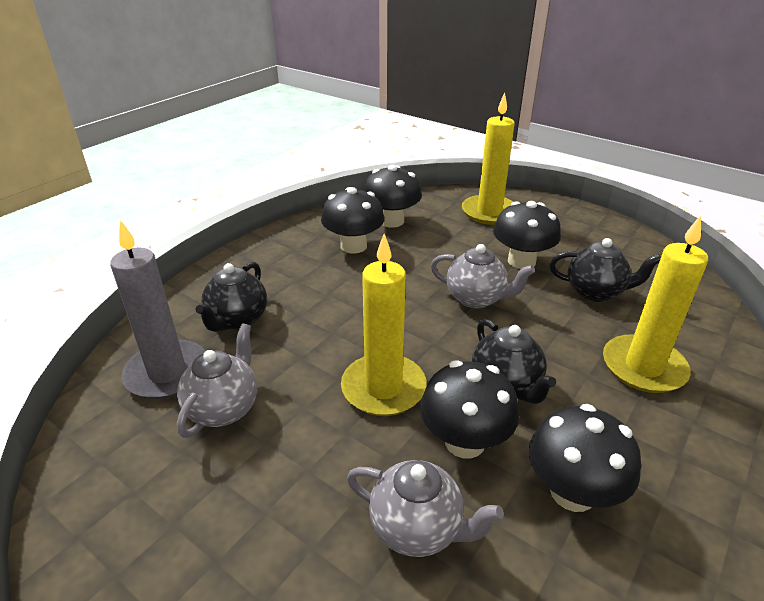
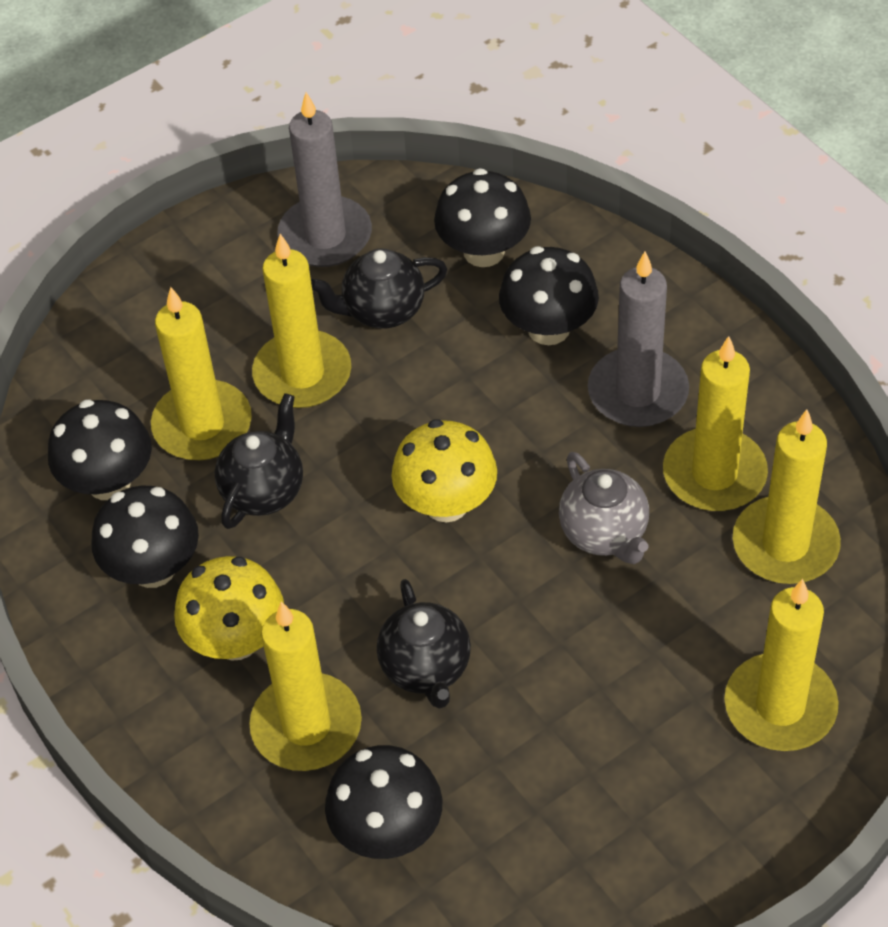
grey candle: 1 -> 2
grey teapot: 3 -> 1
yellow candle: 3 -> 6
yellow mushroom: 0 -> 2

